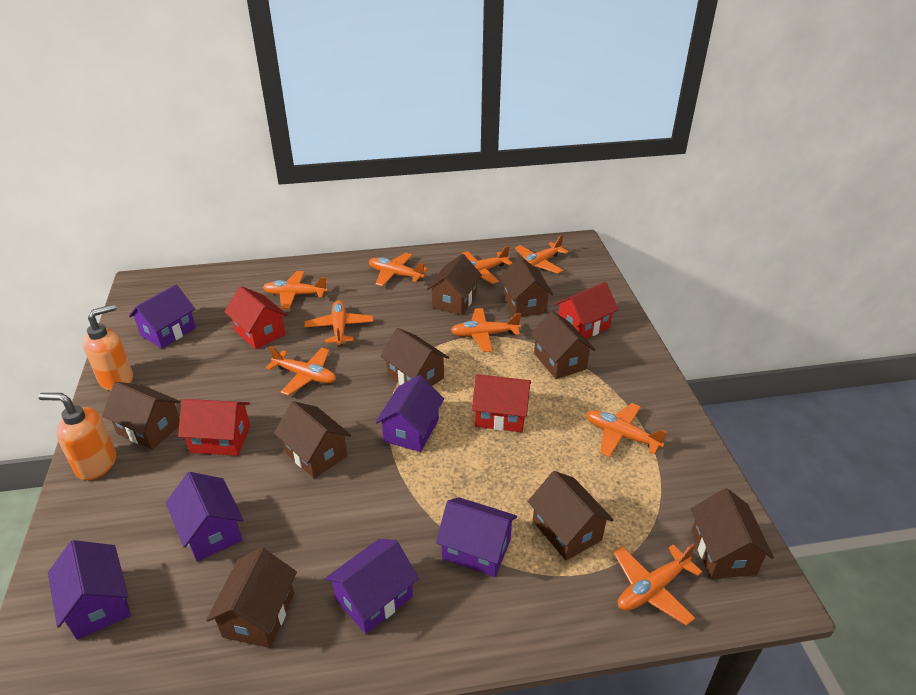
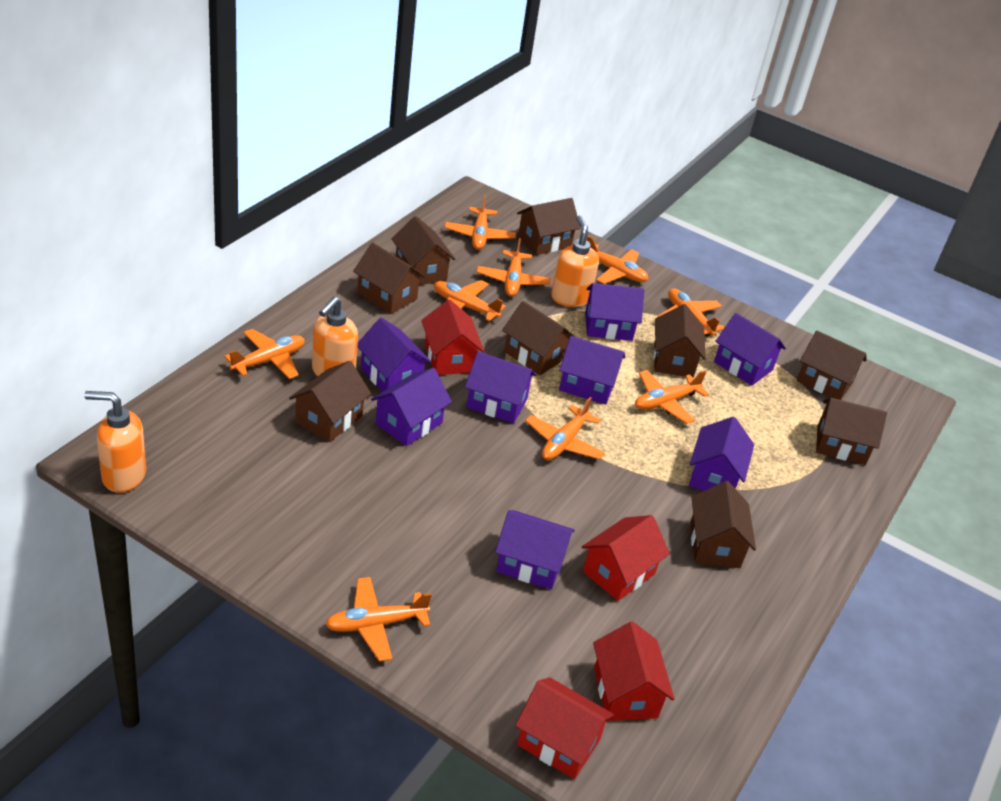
orange soap dispenser: 2 -> 3
purple house: 6 -> 8

